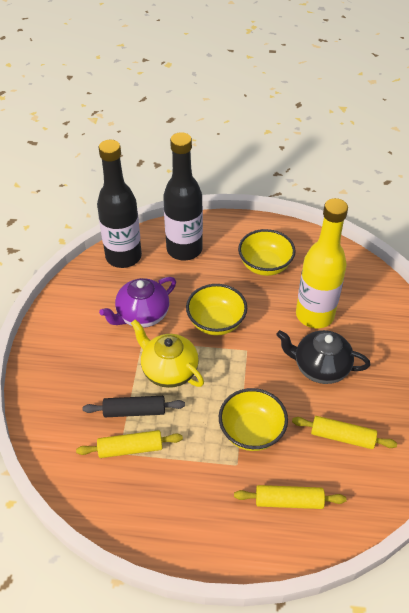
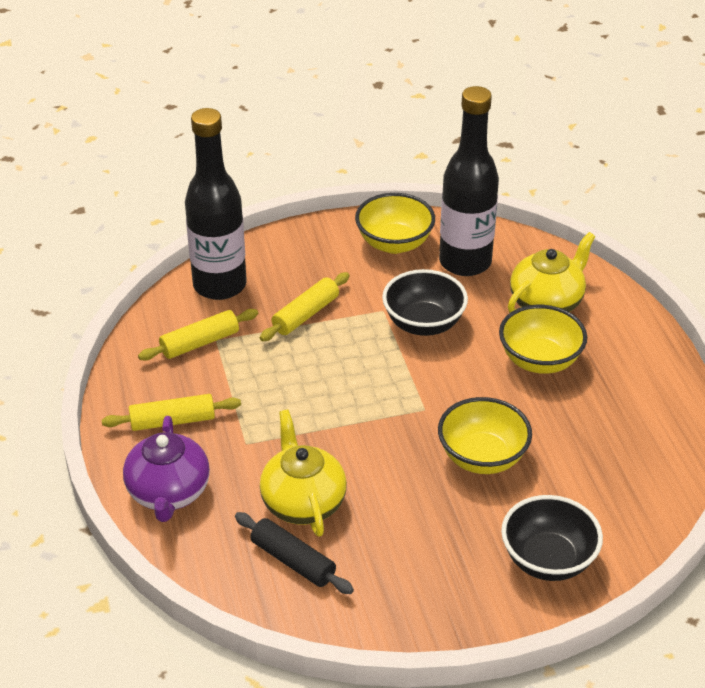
black bowl: 0 -> 2
black teapot: 1 -> 0
yellow bottle: 1 -> 0
yellow teapot: 1 -> 2

